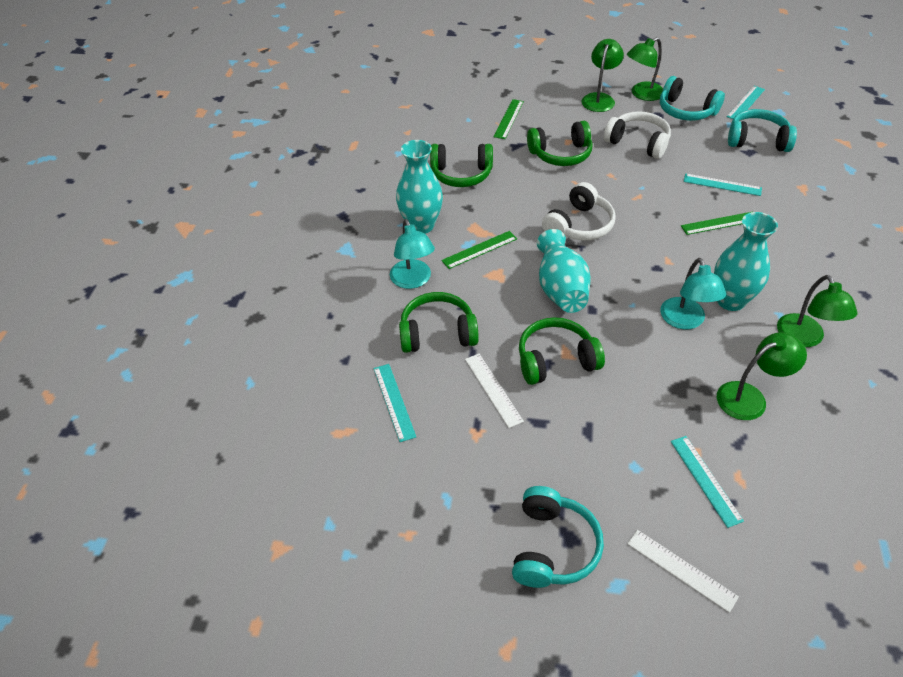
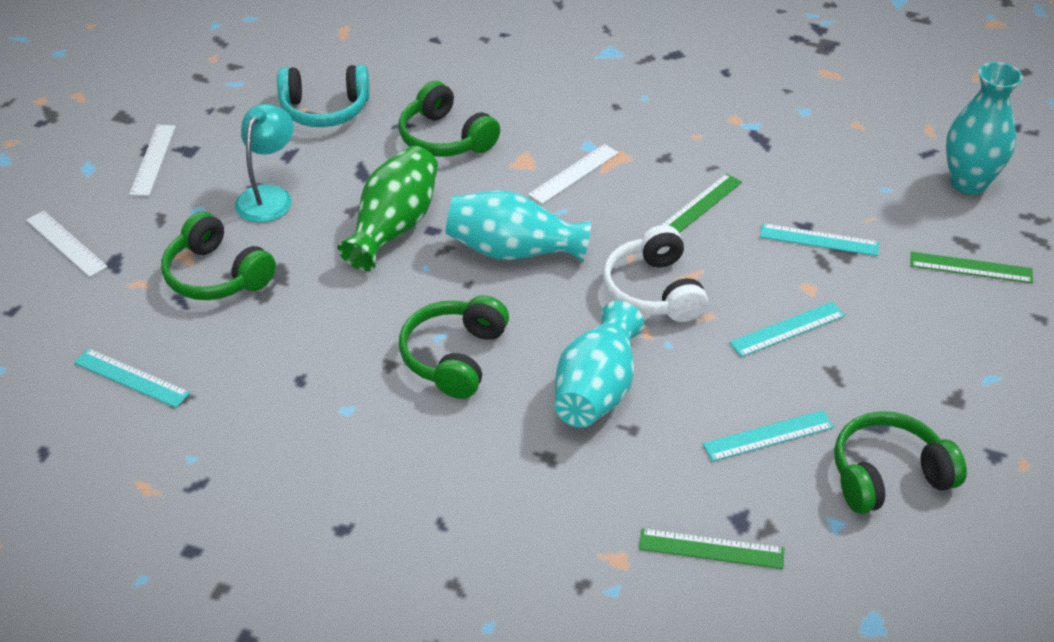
green lamp: 4 -> 0
green vase: 0 -> 1
turquoise headphones: 3 -> 1
turquoise lamp: 2 -> 1
white headphones: 2 -> 1
white ruler: 2 -> 3

